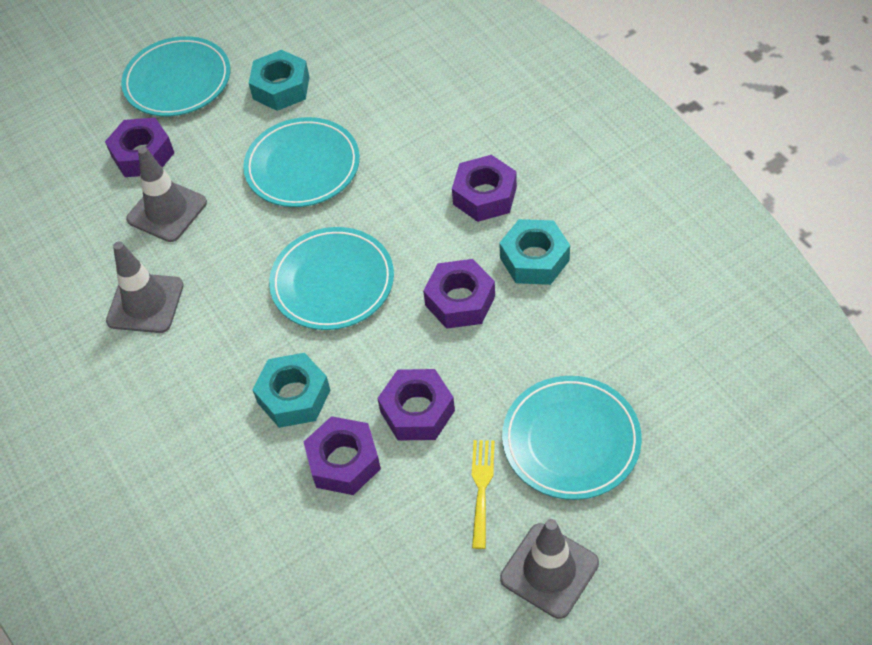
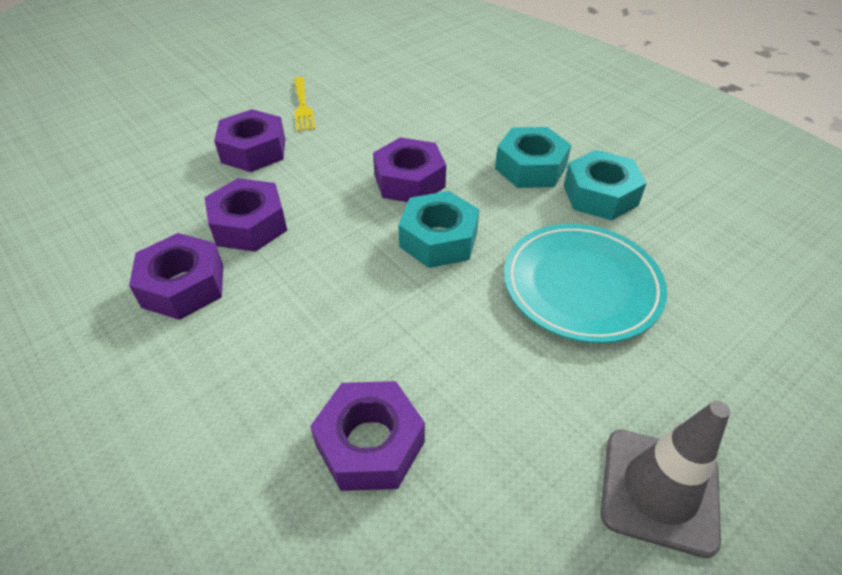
grey traffic cone: 3 -> 1
turquoise plate: 4 -> 1

